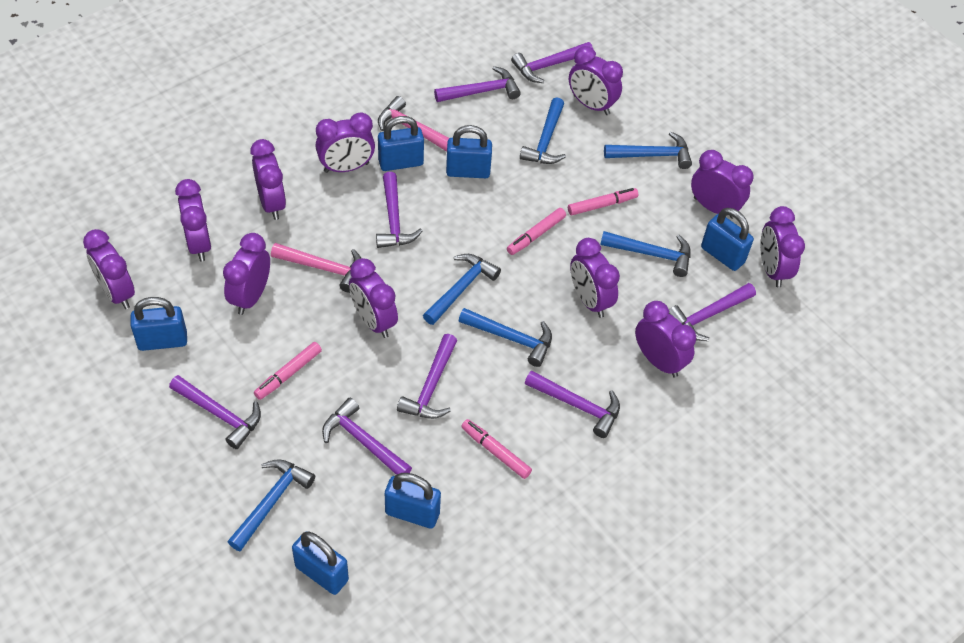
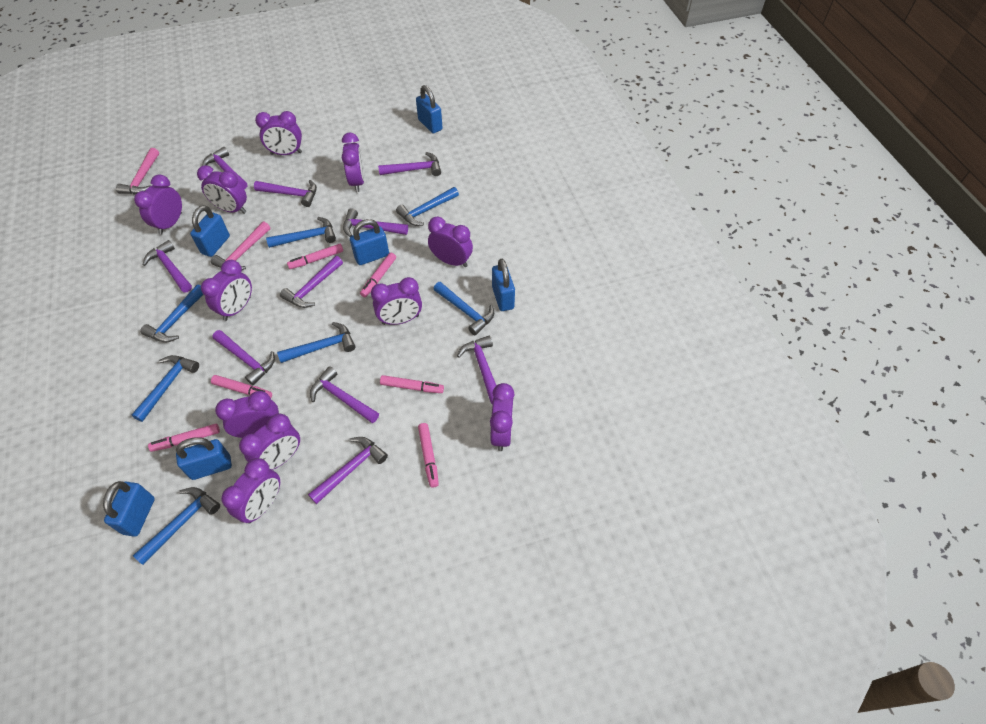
blue hammer: 6 -> 7
pink marker: 4 -> 6
purple hammer: 8 -> 10

